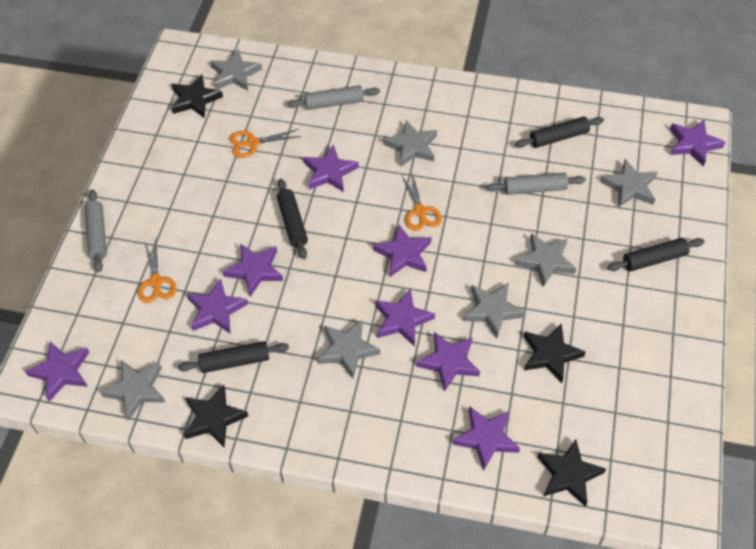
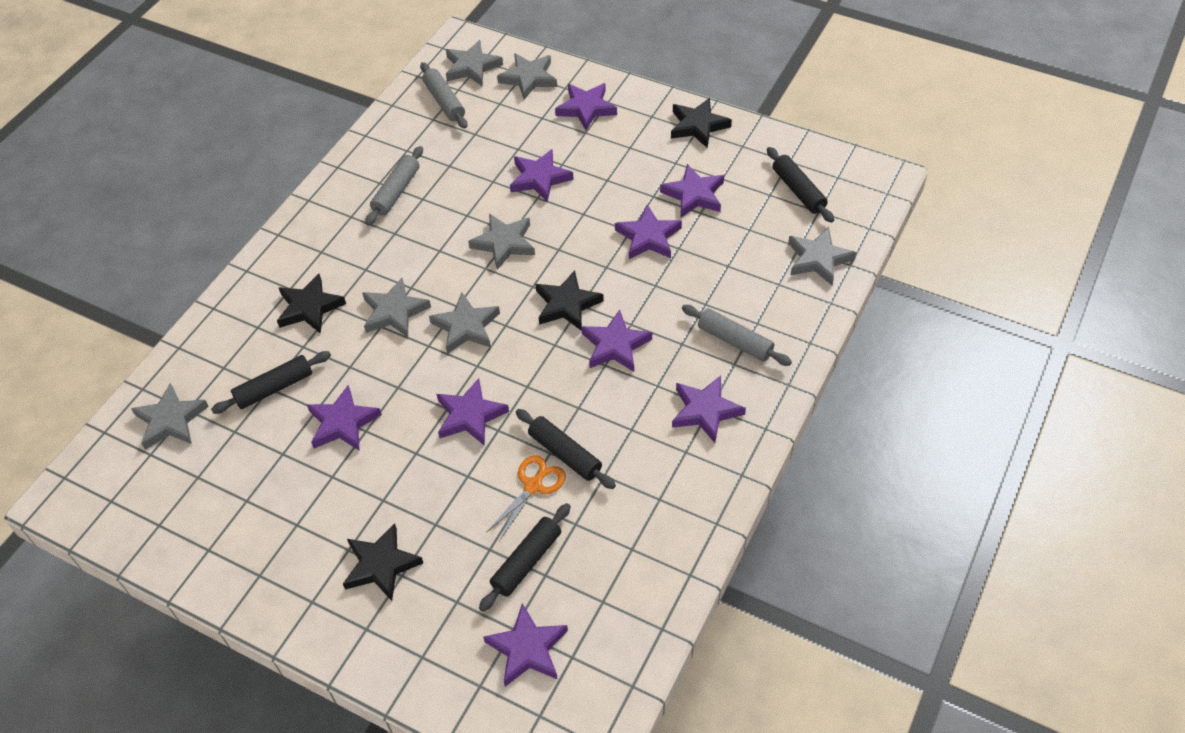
orange scissors: 3 -> 1

